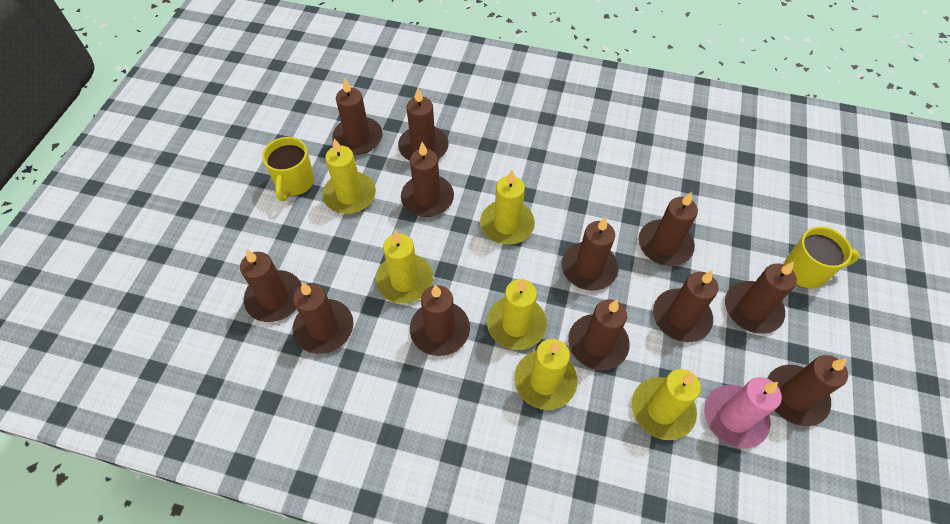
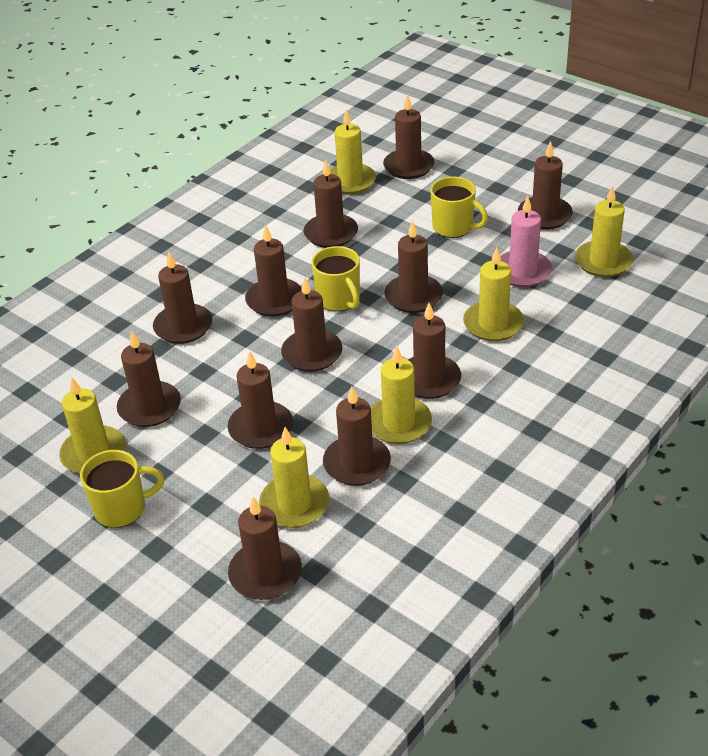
yellow mug: 2 -> 3

